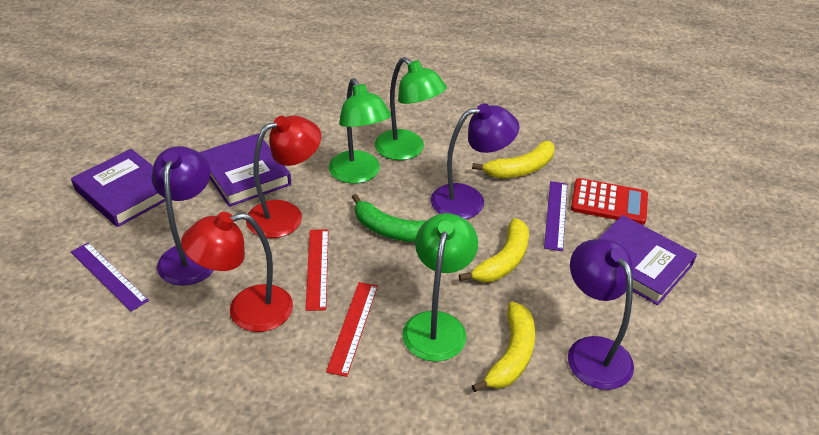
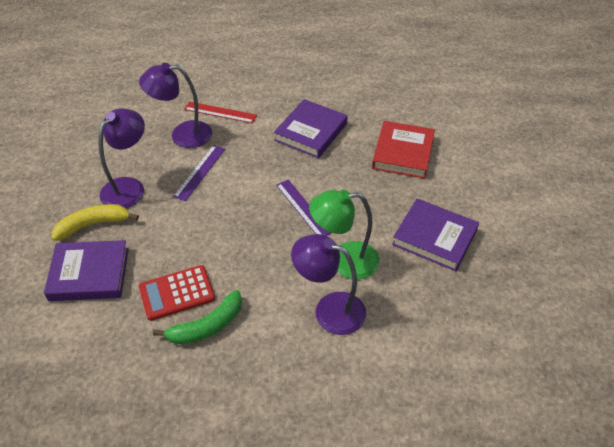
green lamp: 3 -> 1
red book: 0 -> 1
red lamp: 2 -> 0
red ruler: 2 -> 1
yellow banana: 3 -> 1

